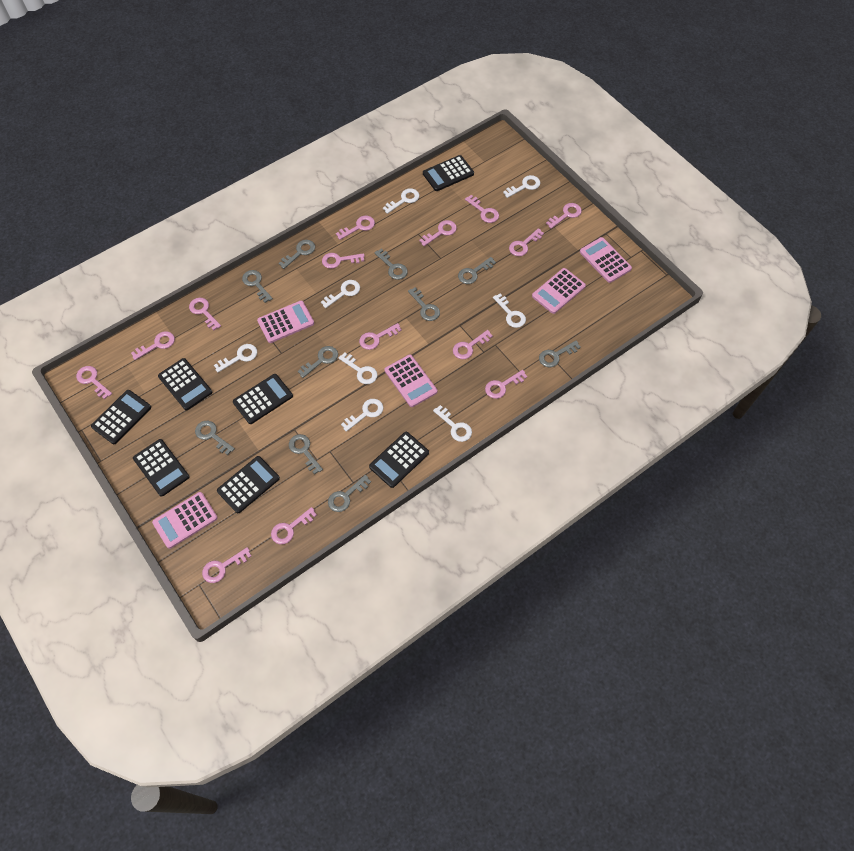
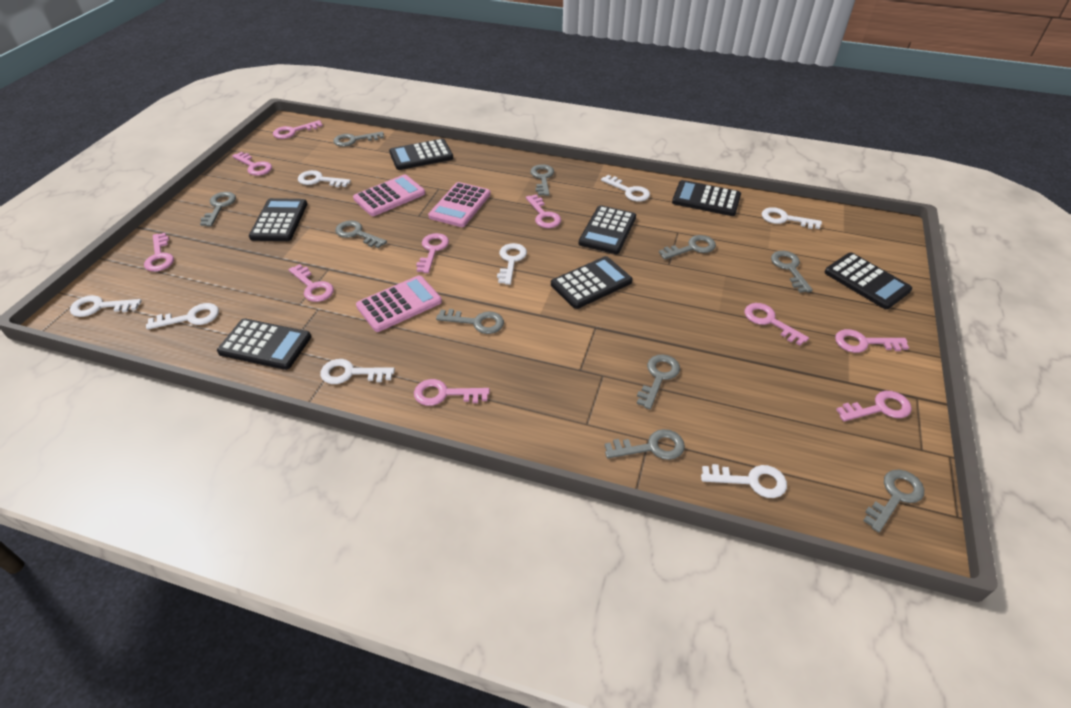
pink calculator: 5 -> 3
pink key: 14 -> 10

